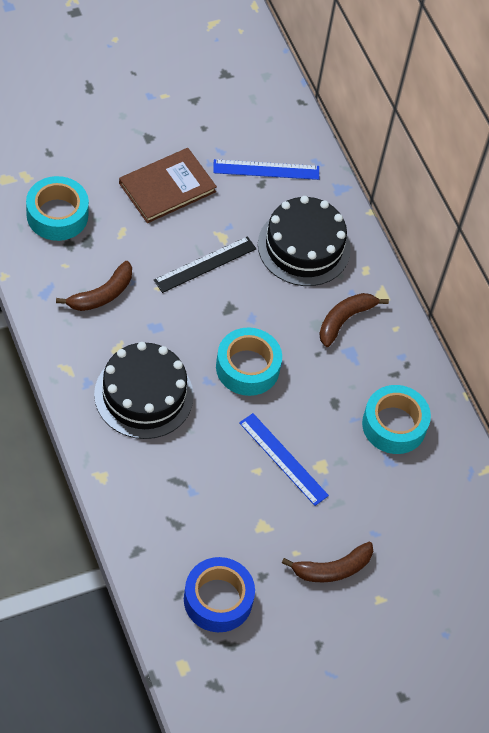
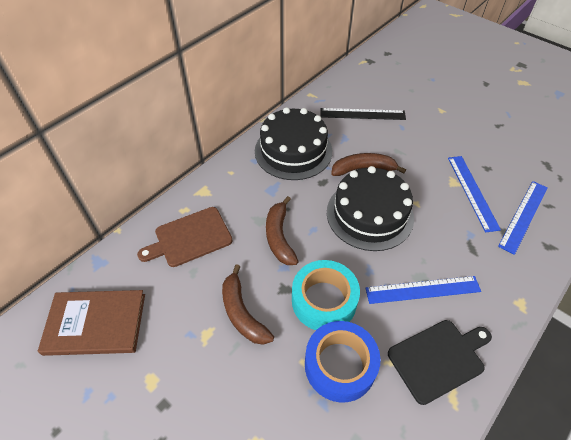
black cutting board: 0 -> 1
blue ruler: 2 -> 3
brown cutting board: 0 -> 1
turquoise tape: 3 -> 1

